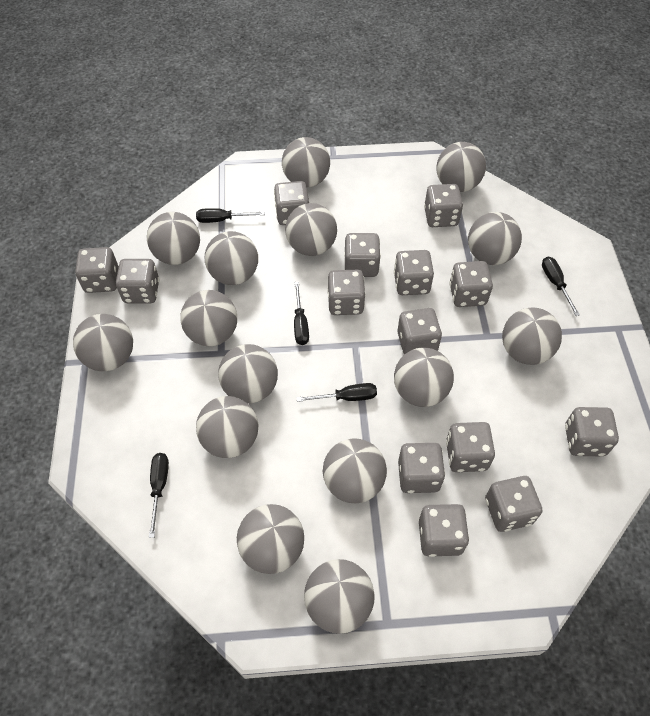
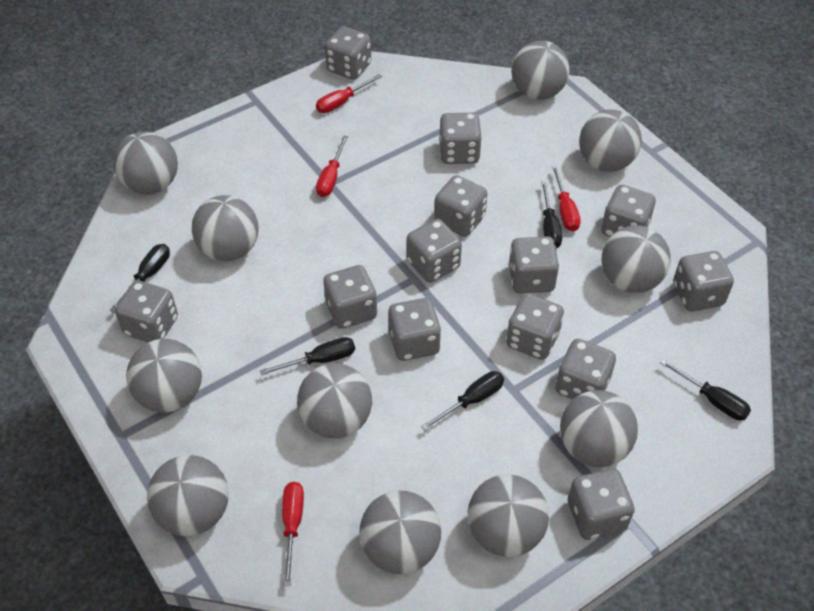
grey ball: 15 -> 11
grey dice: 14 -> 13
red screwdriver: 0 -> 4

